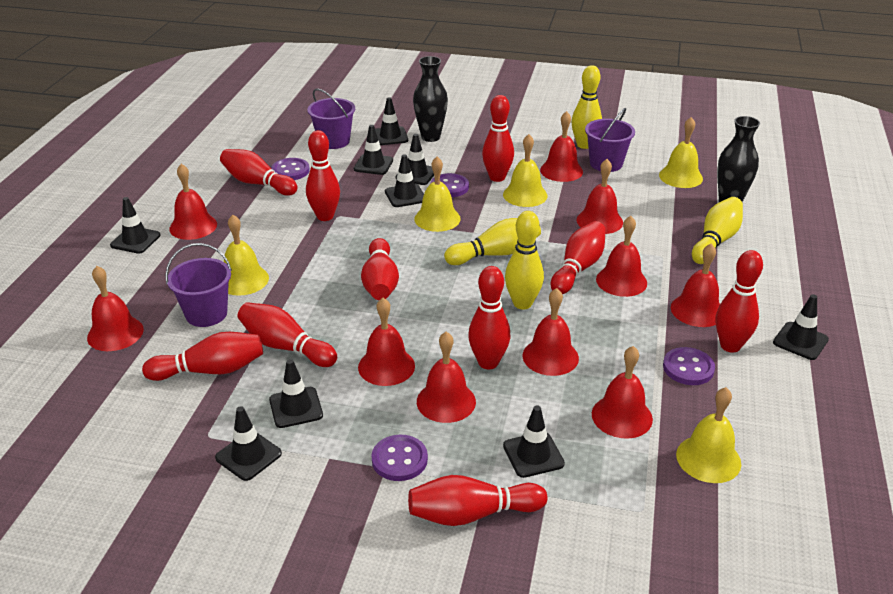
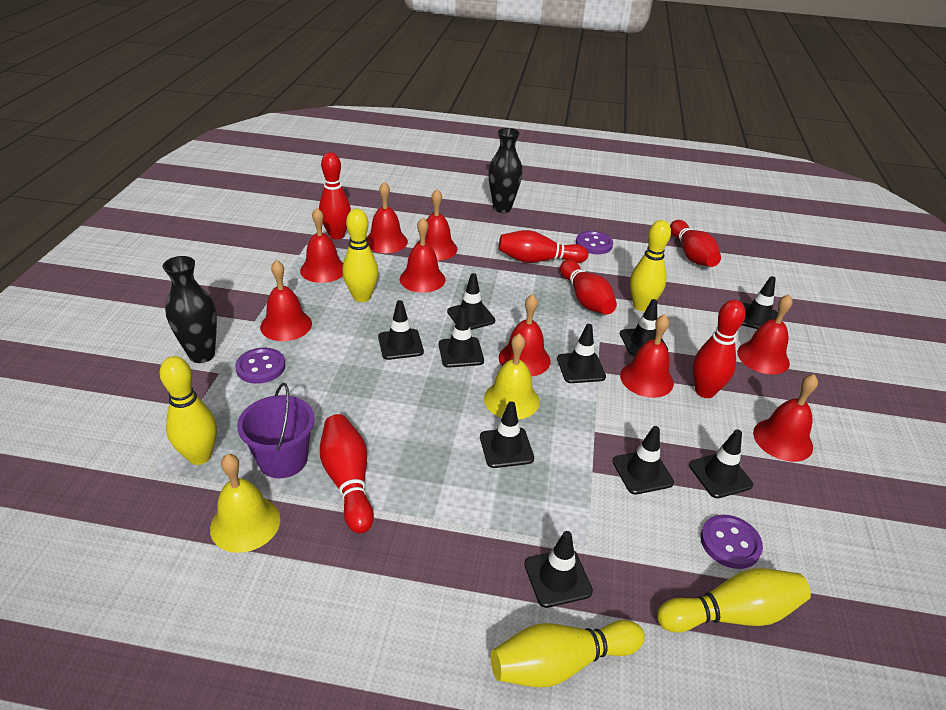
black traffic cone: 9 -> 10
purple bucket: 3 -> 1
purple button: 4 -> 3
red bell: 10 -> 9
red bowling pin: 10 -> 6
yellow bell: 5 -> 2
yellow bowling pin: 4 -> 5

